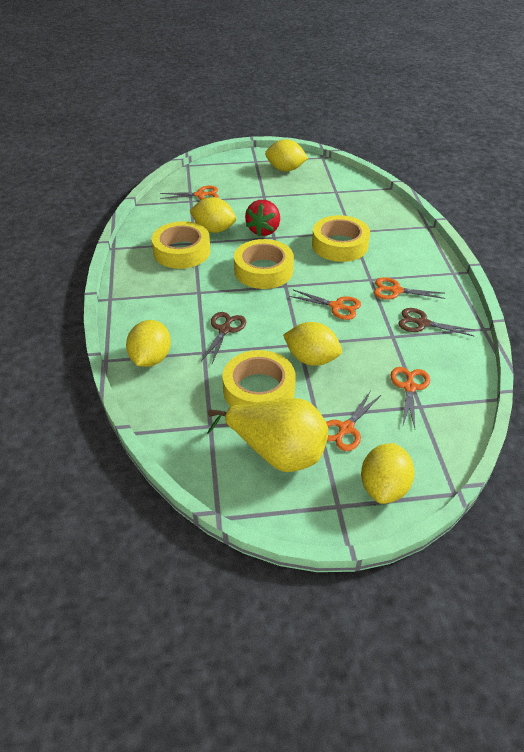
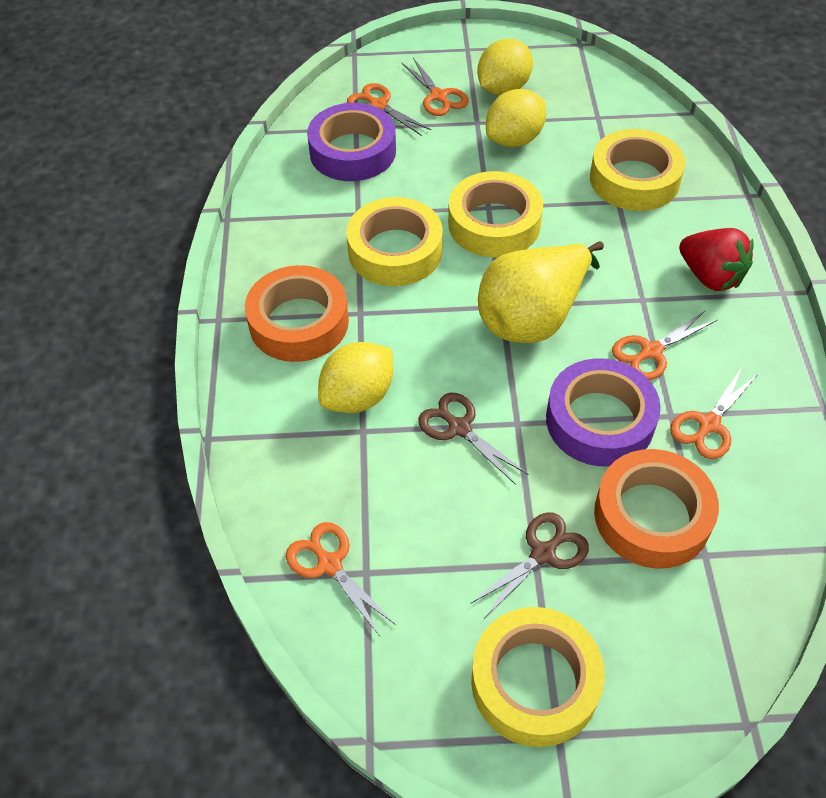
orange tape: 0 -> 2
purple tape: 0 -> 2
yellow lemon: 5 -> 3

